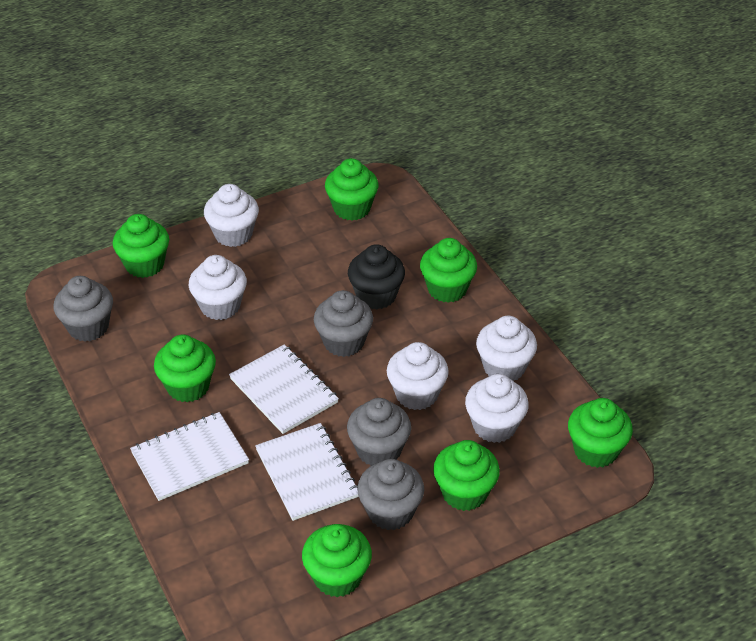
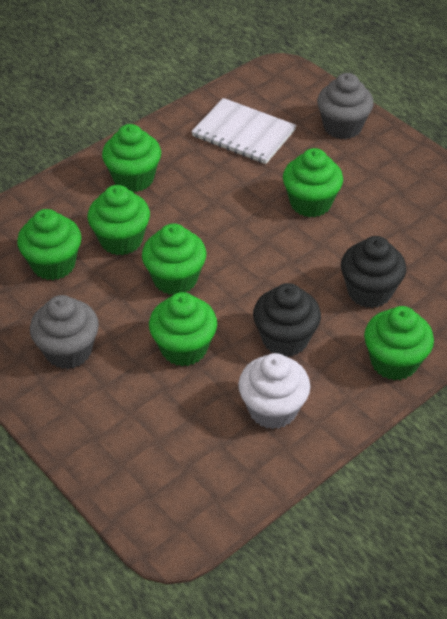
black cupcake: 1 -> 2
grey cupcake: 4 -> 2
white cupcake: 5 -> 1
white notebook: 3 -> 1

